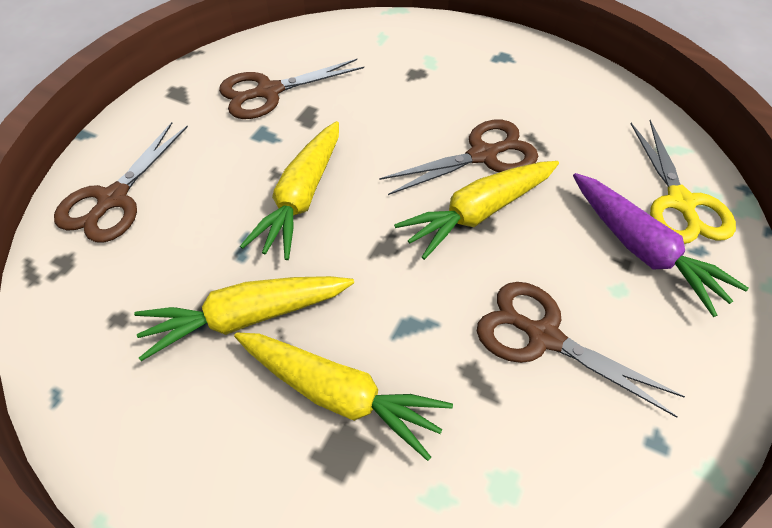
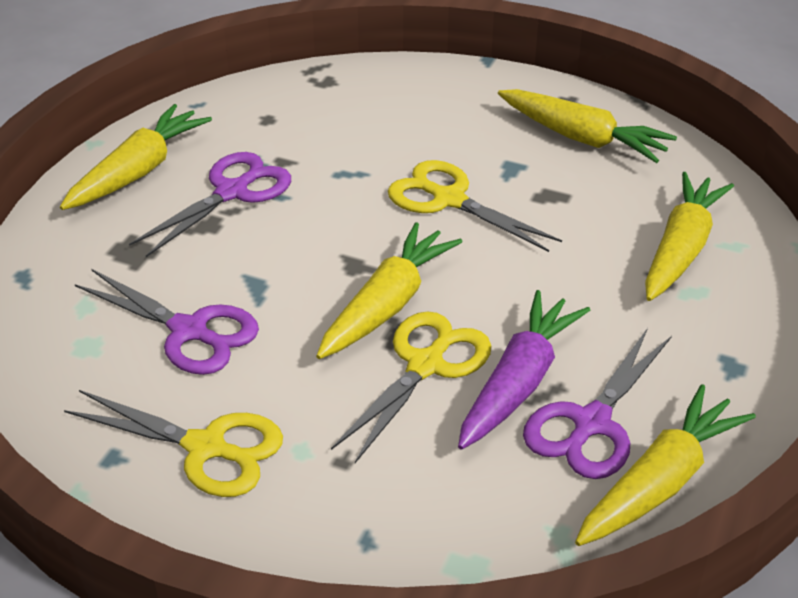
brown scissors: 4 -> 0
purple scissors: 0 -> 3
yellow carrot: 4 -> 5
yellow scissors: 1 -> 3

